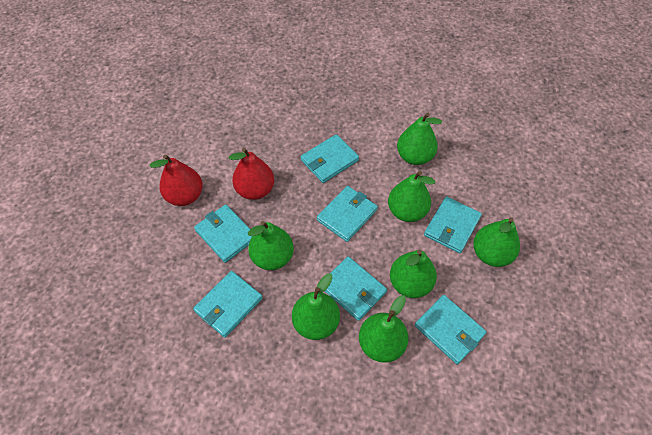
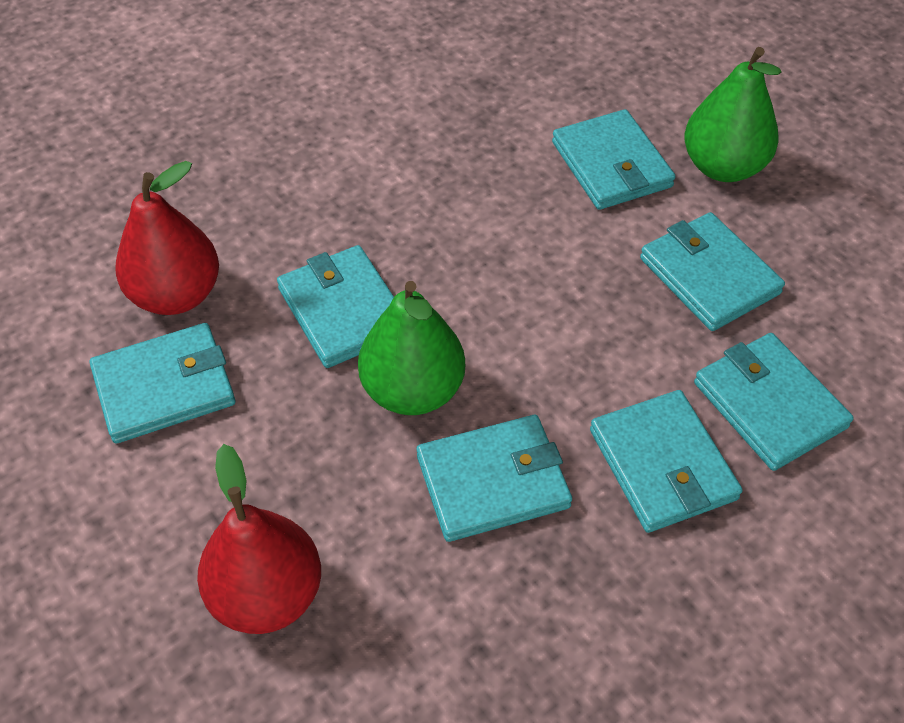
green pear: 7 -> 2

